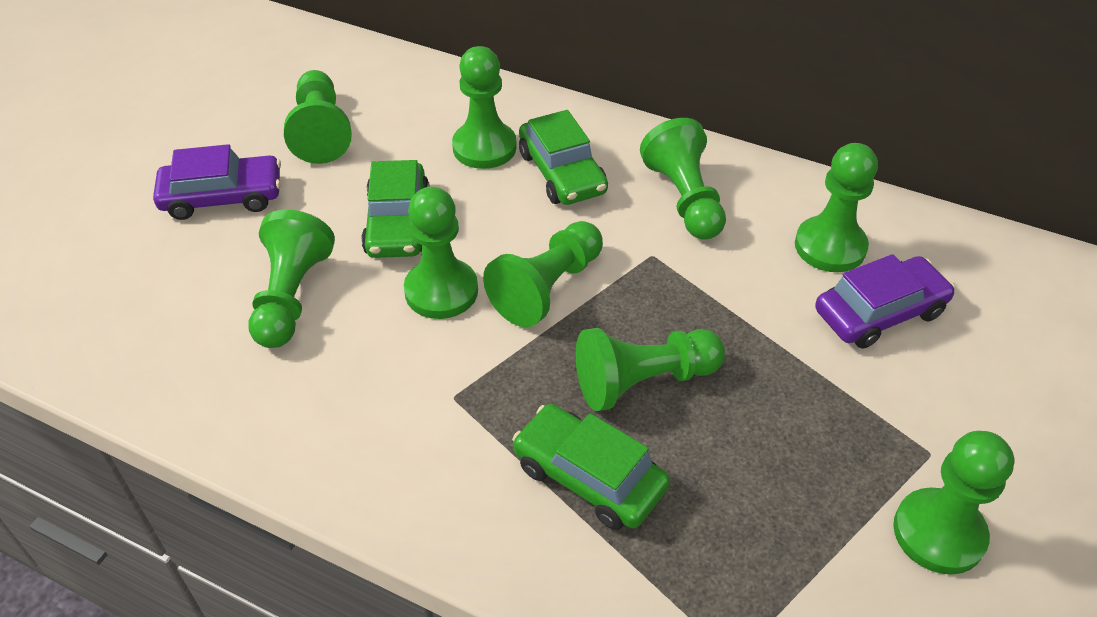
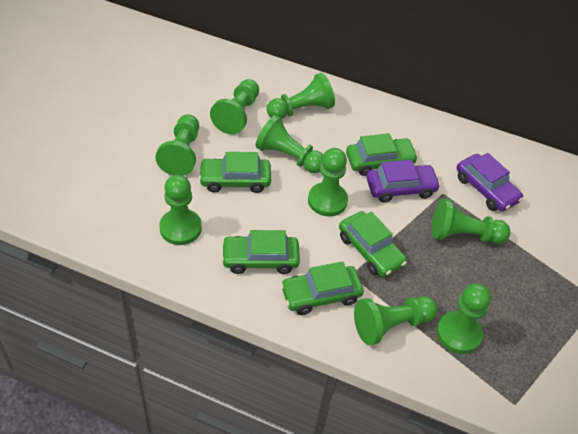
green car: 3 -> 5

